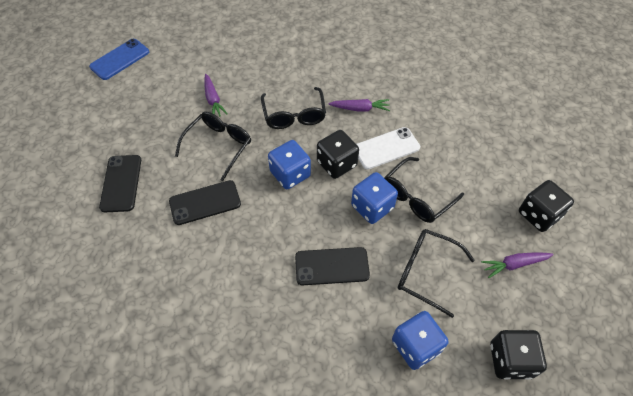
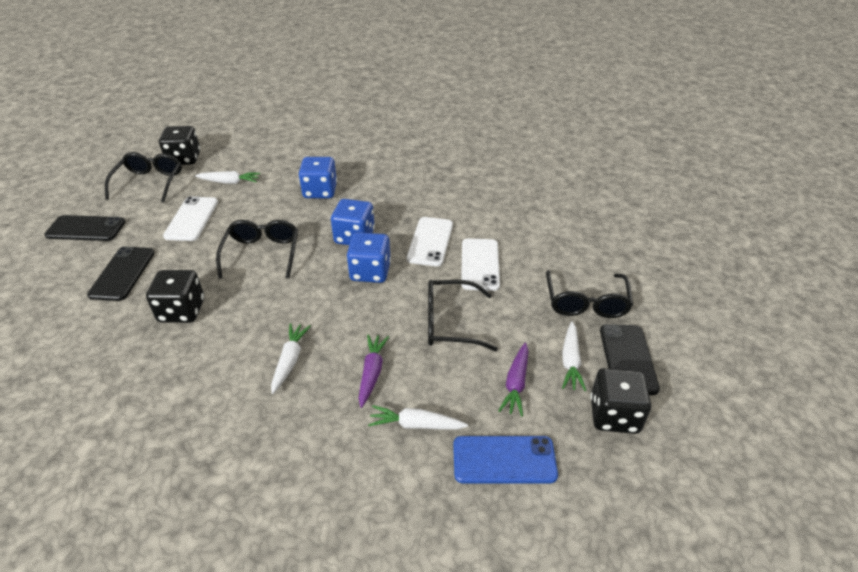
purple carrot: 3 -> 2
white carrot: 0 -> 4
white phone: 1 -> 3

